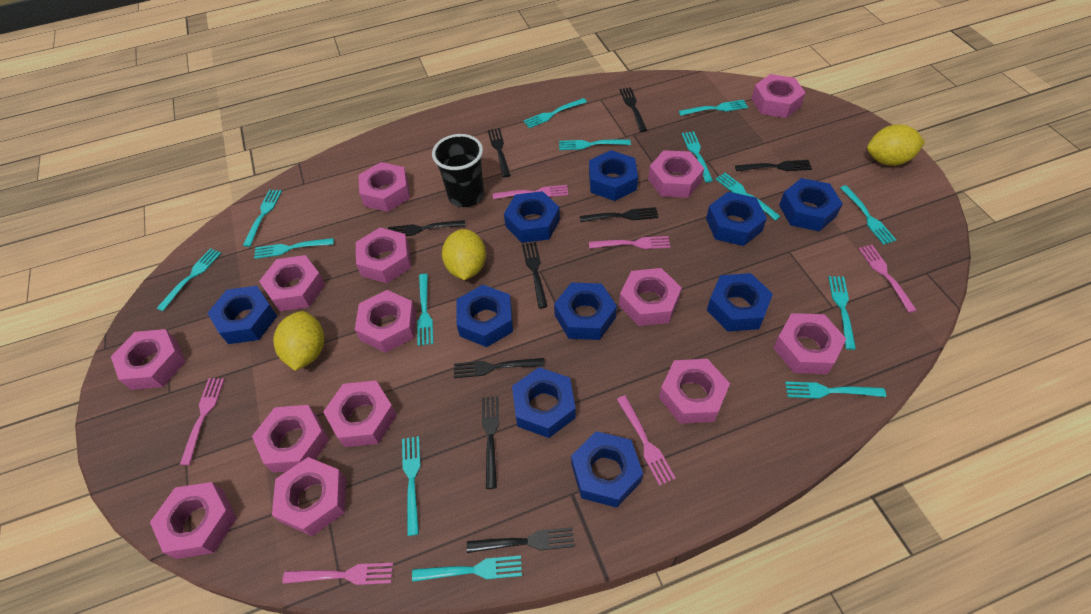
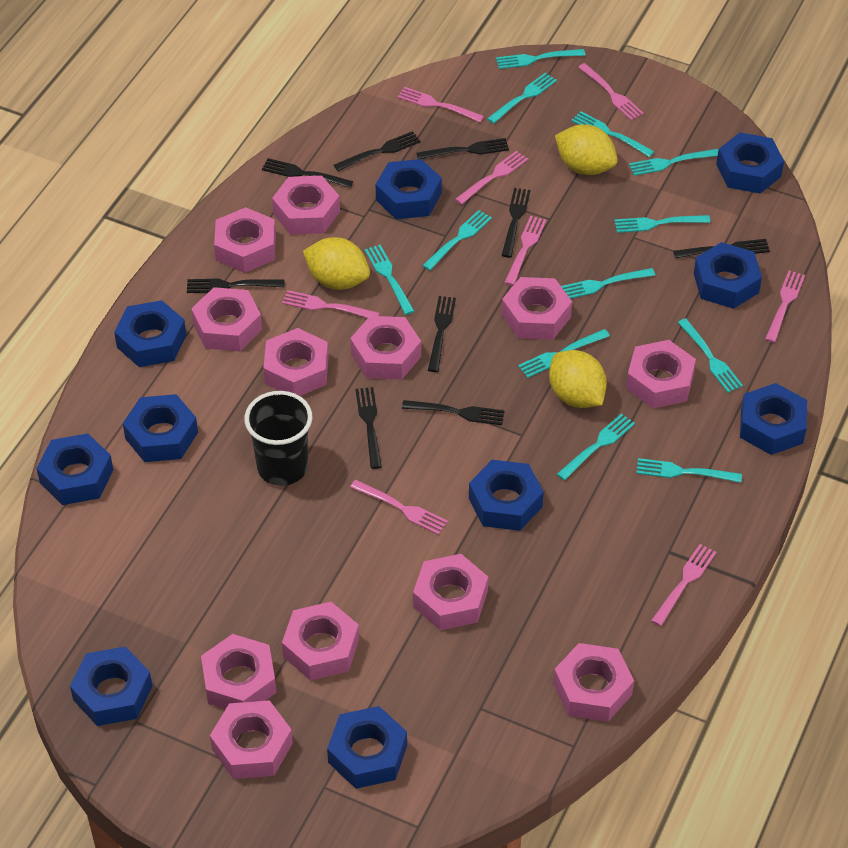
pink fork: 6 -> 8
pink nut: 14 -> 12
turquoise fork: 14 -> 12

